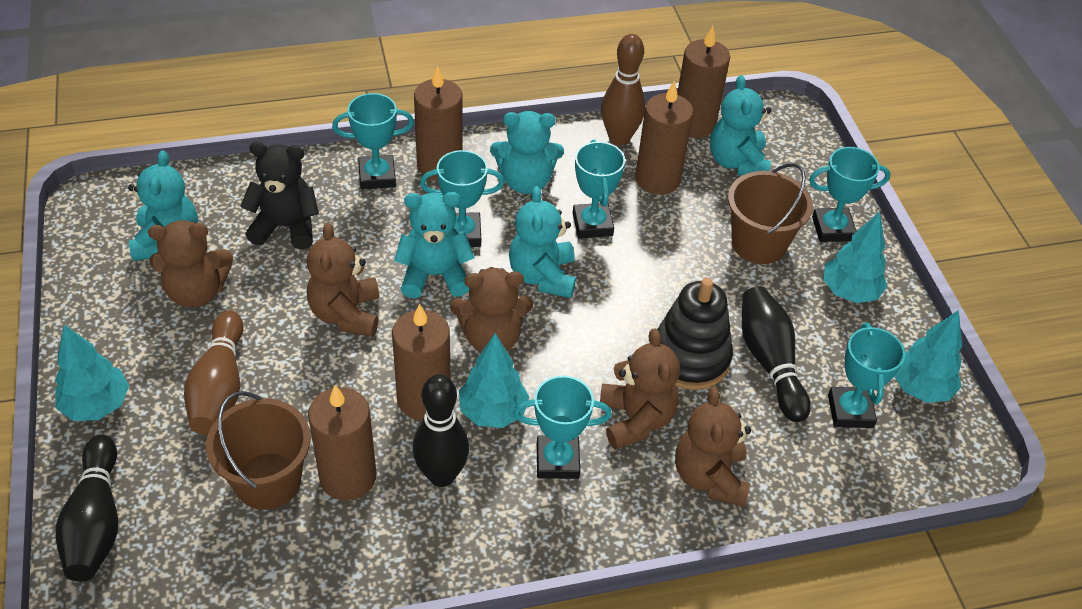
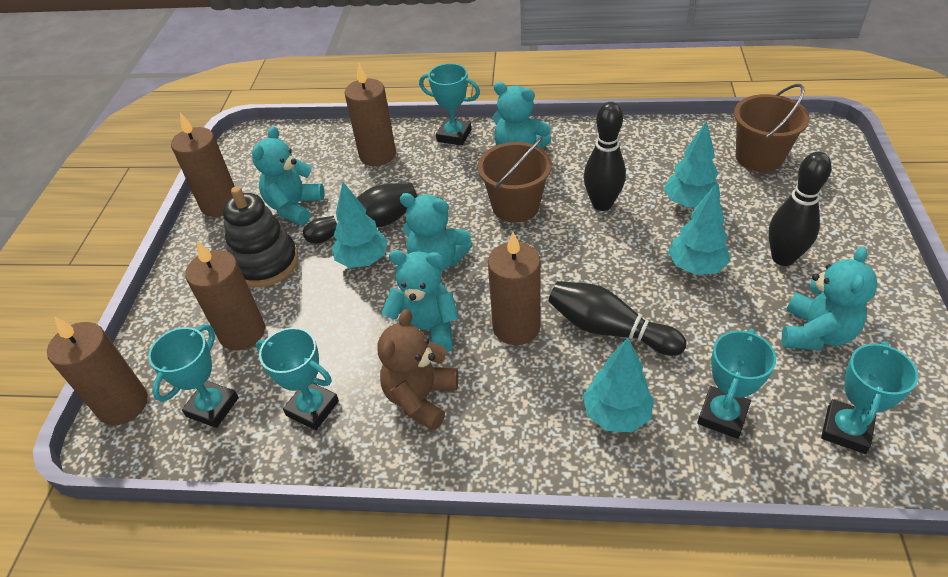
black bowling pin: 3 -> 4
black teddy bear: 1 -> 0
brown bowling pin: 2 -> 0
brown teddy bear: 5 -> 1
turquoise trophy: 6 -> 5

